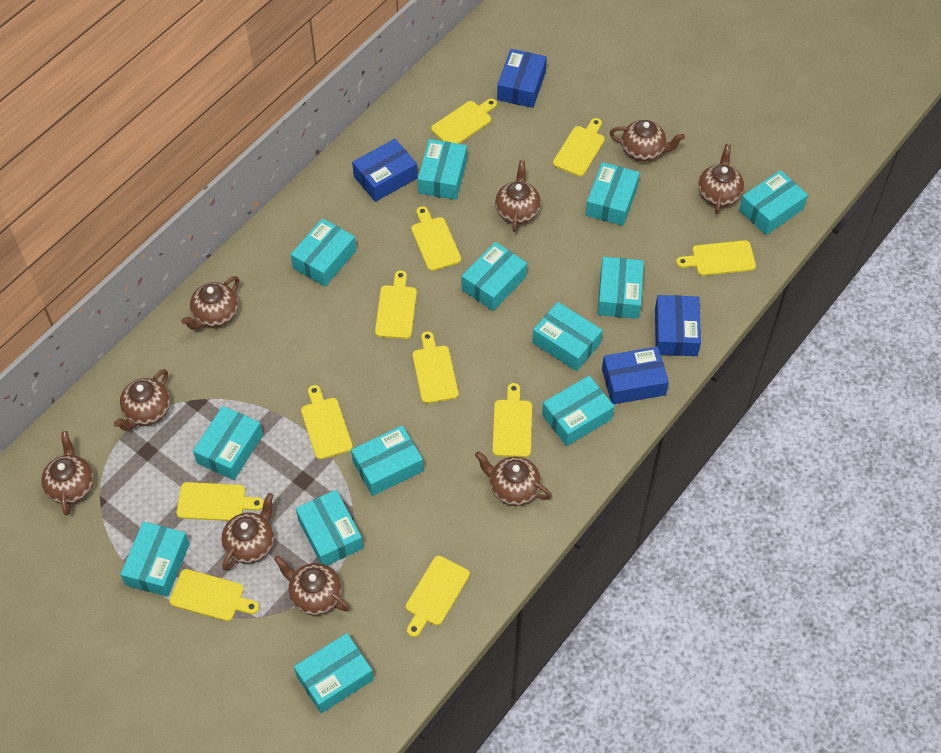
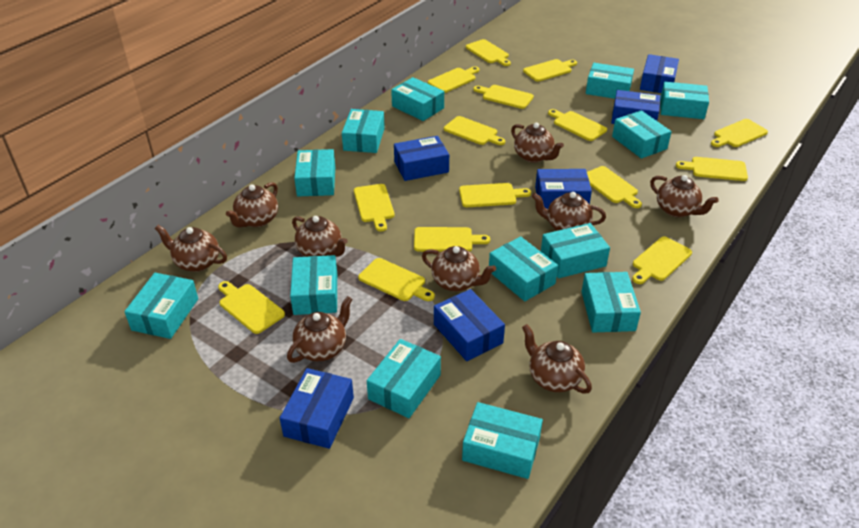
blue box: 4 -> 6
yellow cutting board: 11 -> 15

